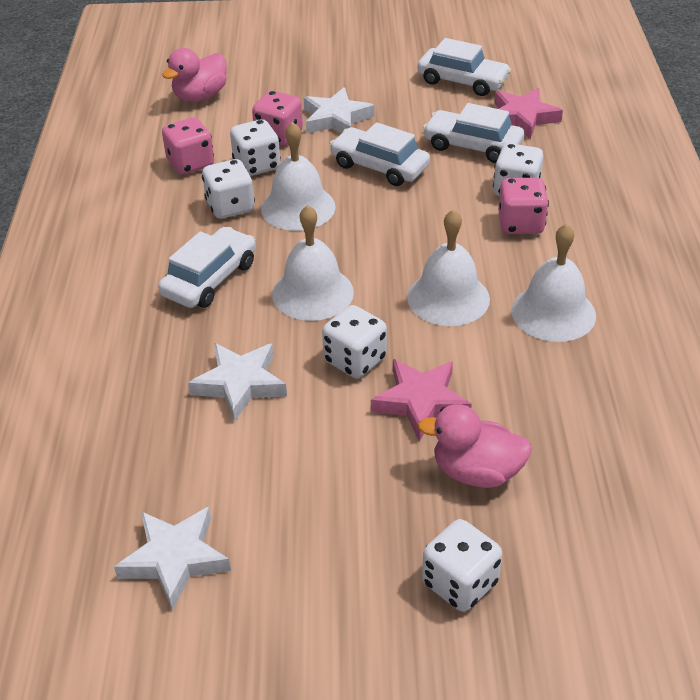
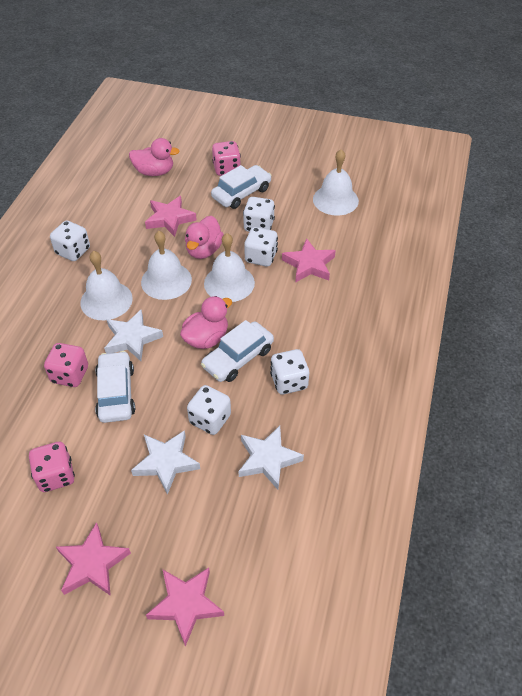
pink duck: 2 -> 3
pink star: 2 -> 4
white car: 4 -> 3

